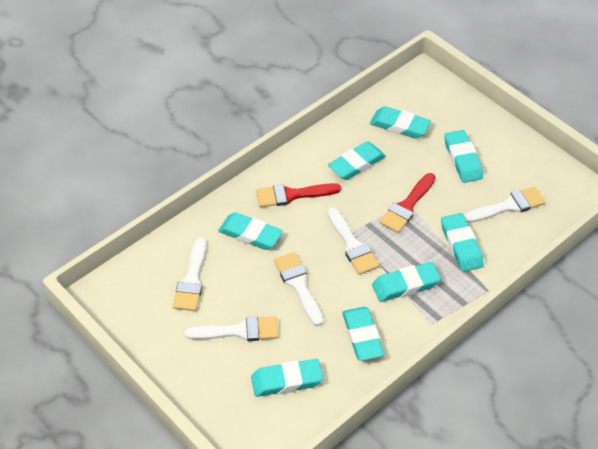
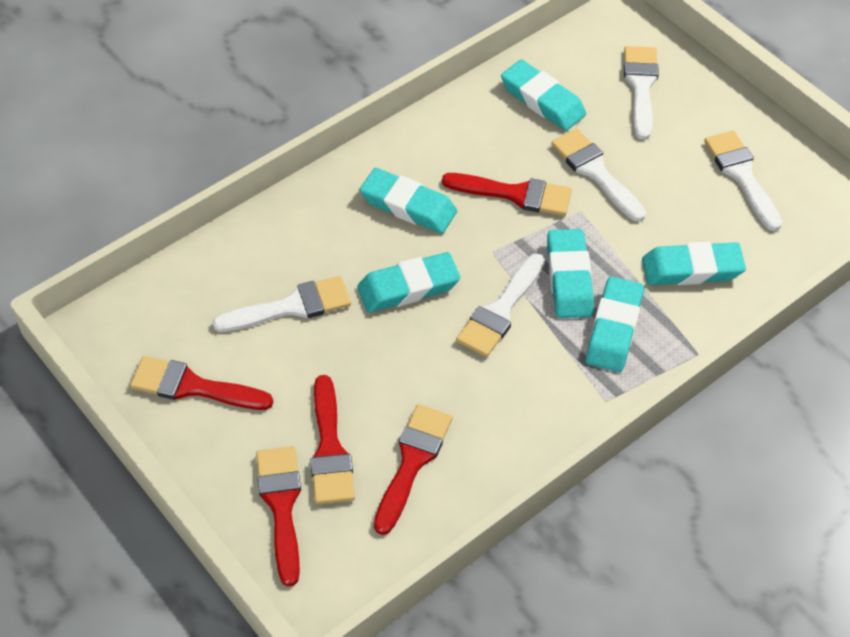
red brush: 2 -> 5
turquoise eraser: 8 -> 6

